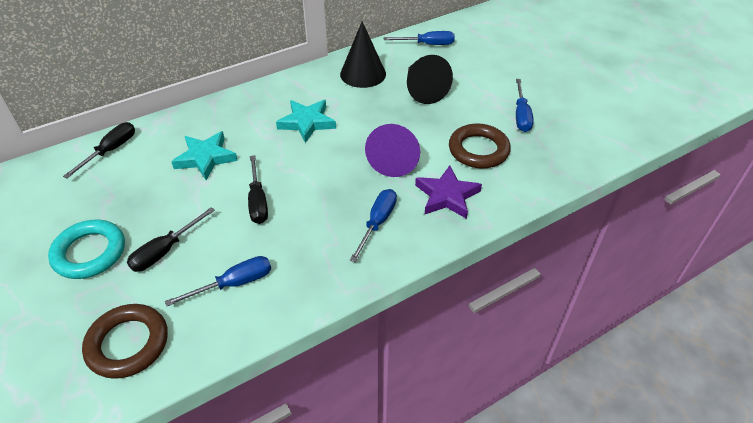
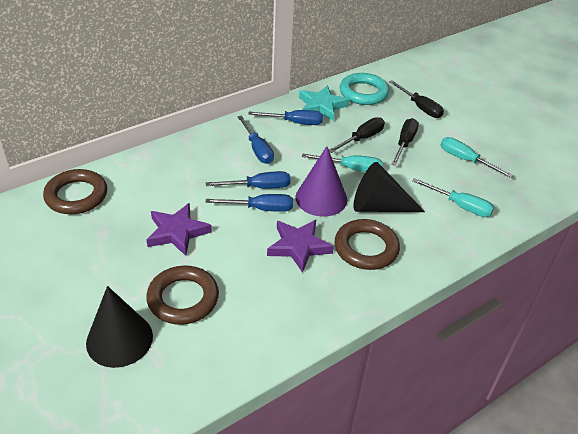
brown ring: 2 -> 3
purple star: 1 -> 2
turquoise screwdriver: 0 -> 3
turquoise star: 2 -> 1

